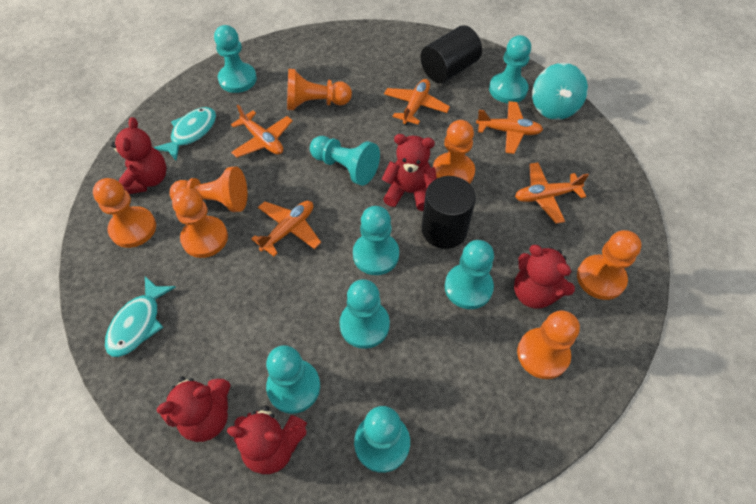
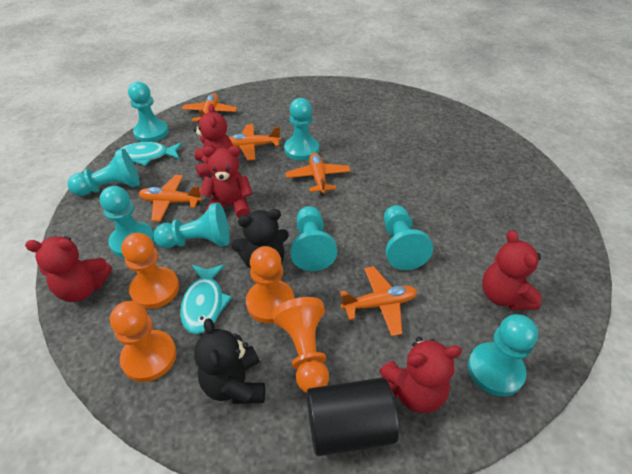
black cylinder: 2 -> 1
black teddy bear: 0 -> 2
orange pawn: 7 -> 4
turquoise spinning top: 1 -> 0

